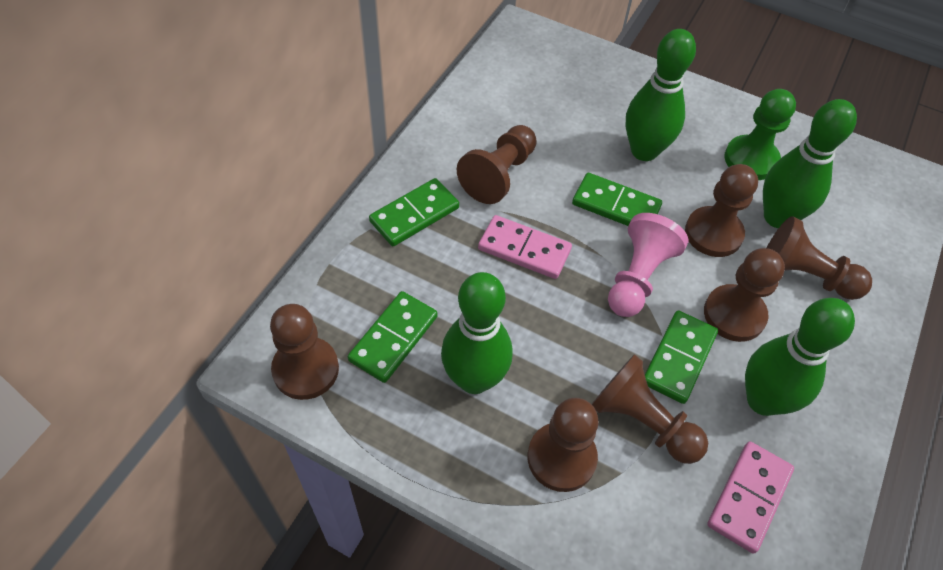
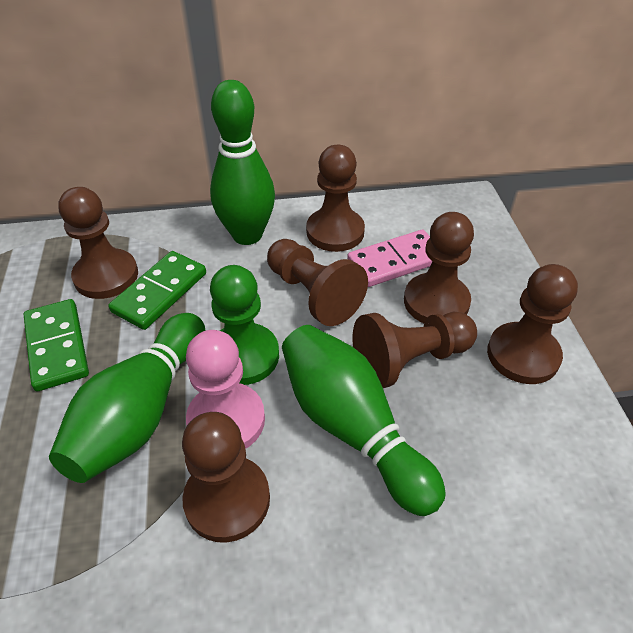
green bowling pin: 4 -> 3
green domino: 4 -> 2
pink domino: 2 -> 1

